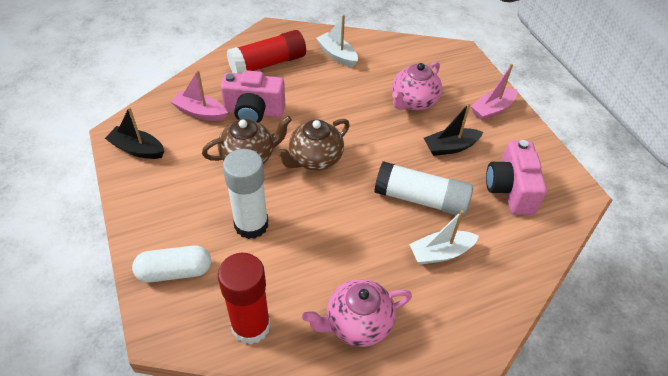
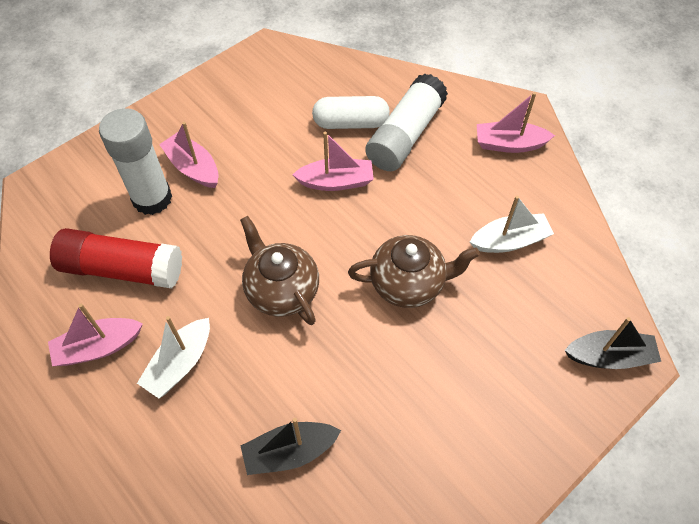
pink boat: 2 -> 4
pink camera: 2 -> 0
pink teapot: 2 -> 0
red glue stick: 2 -> 1

